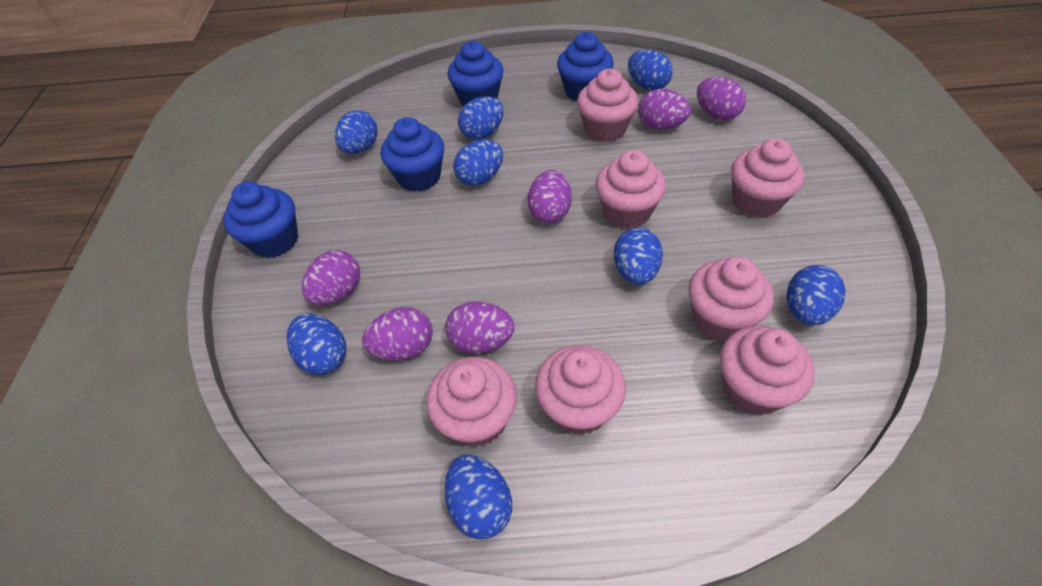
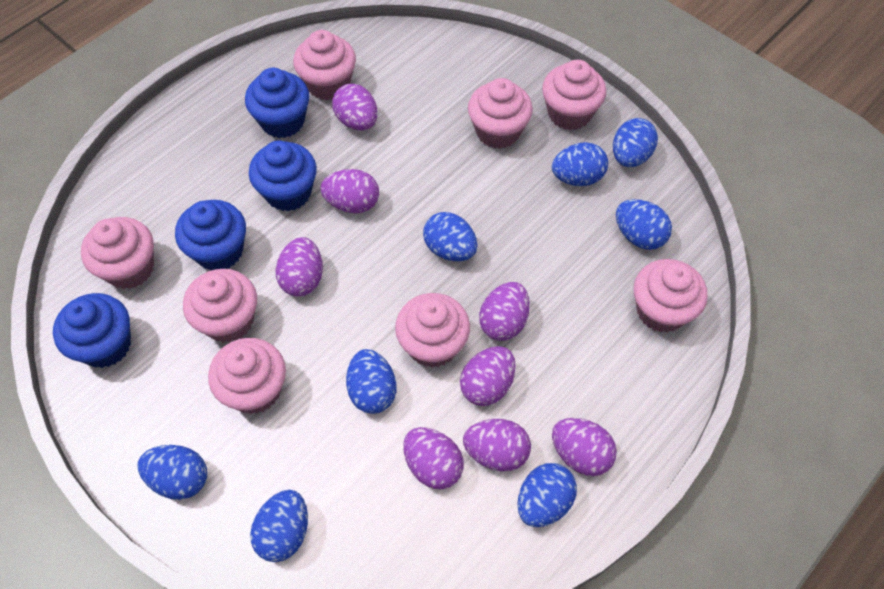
pink cupcake: 7 -> 8
purple egg: 6 -> 8

